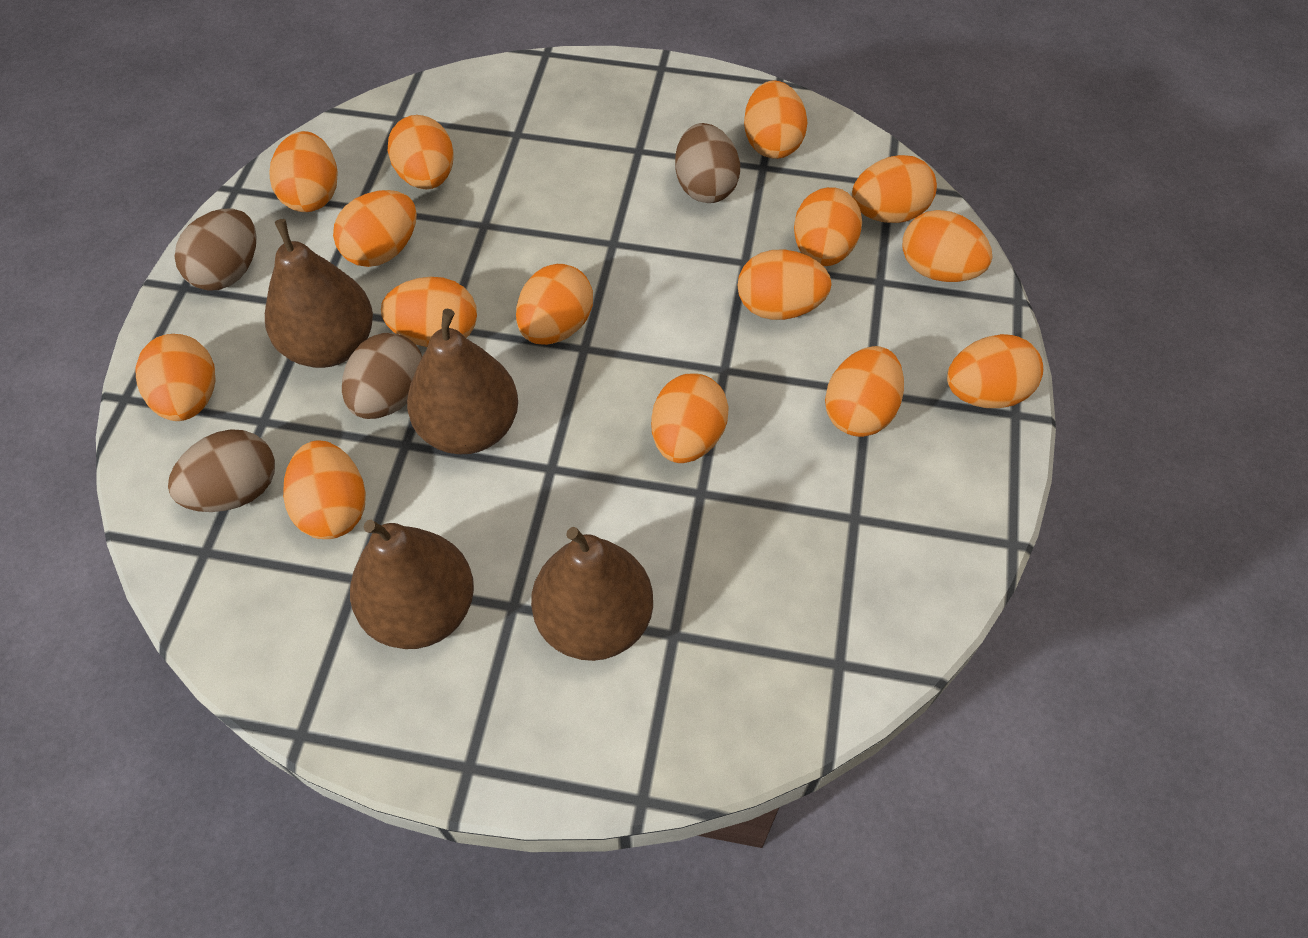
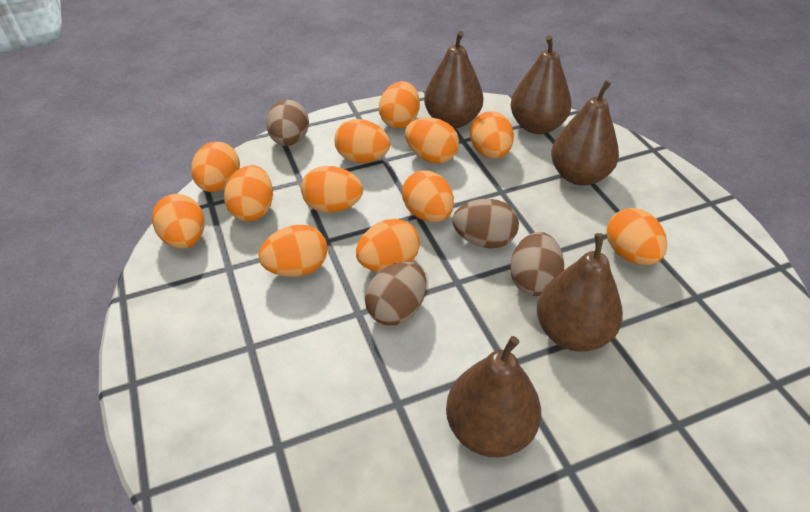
brown pear: 4 -> 5
orange egg: 15 -> 12

